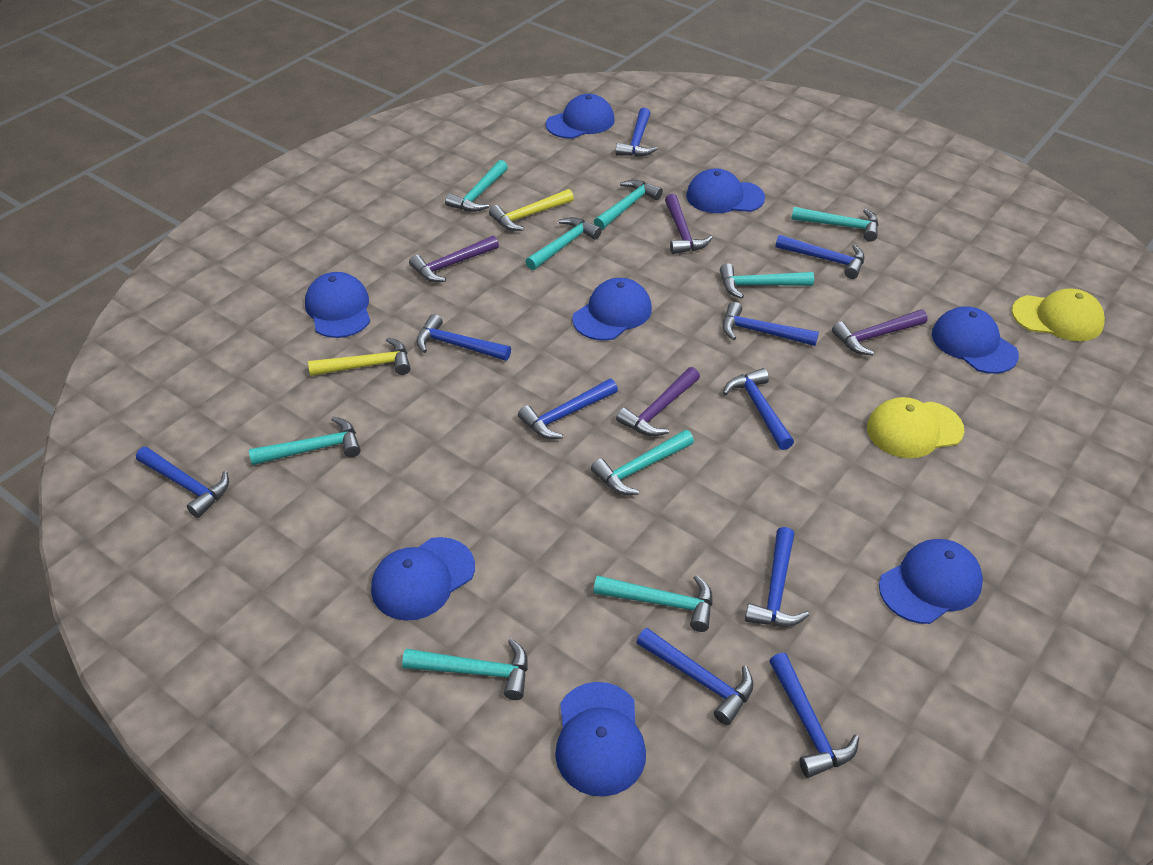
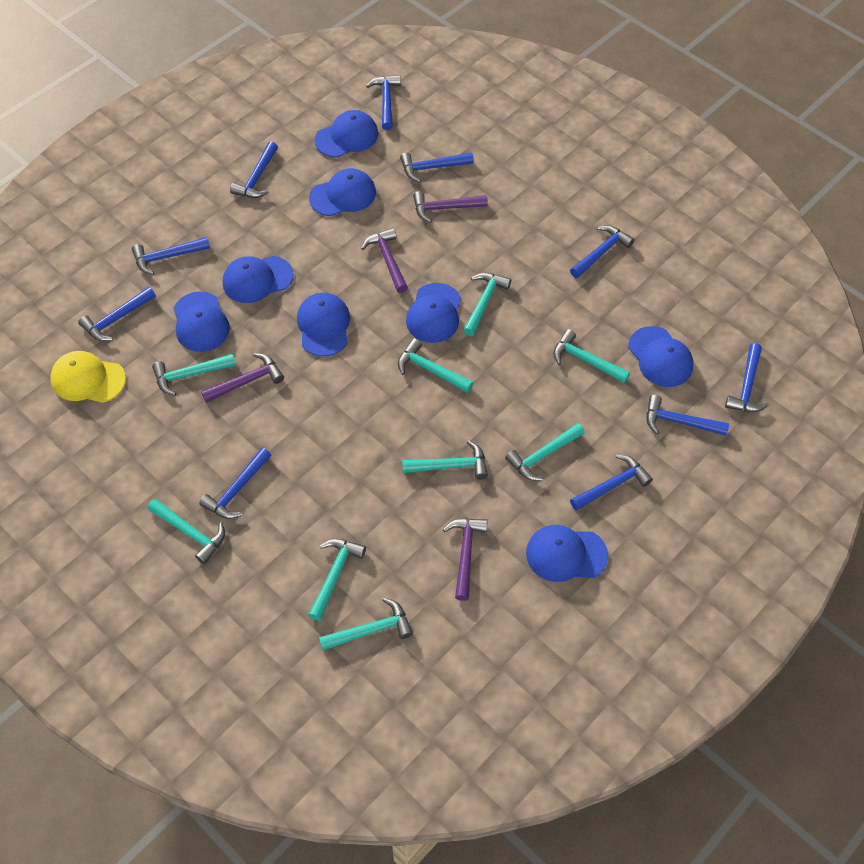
yellow cap: 2 -> 1
yellow hammer: 2 -> 0

